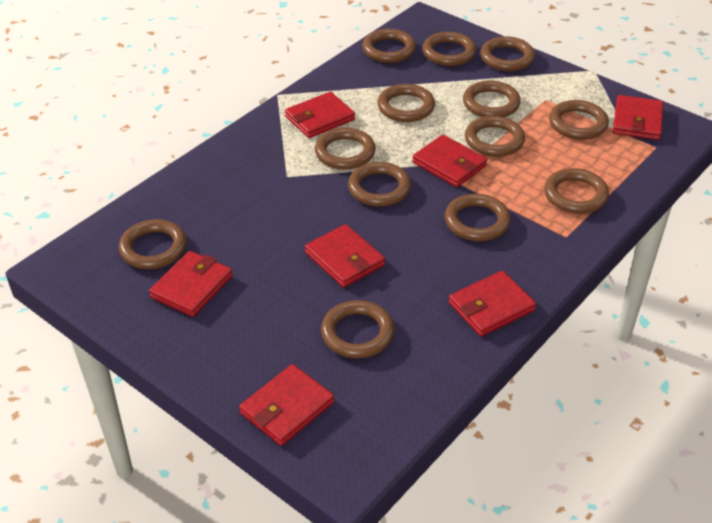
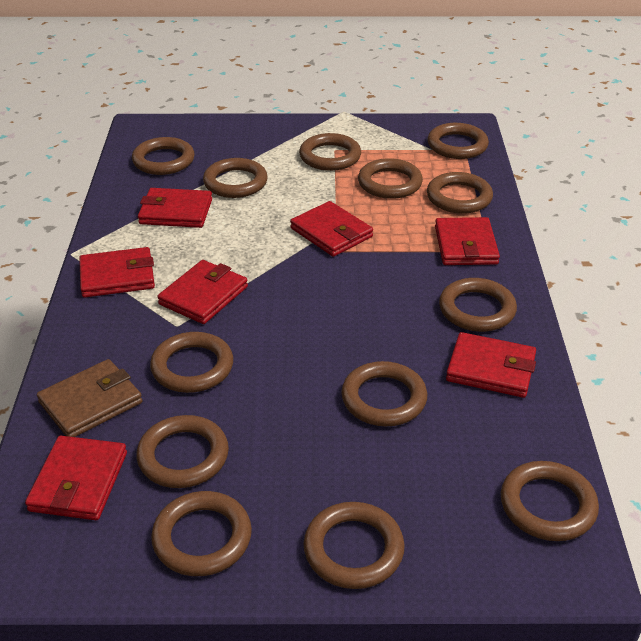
brown wallet: 0 -> 1

